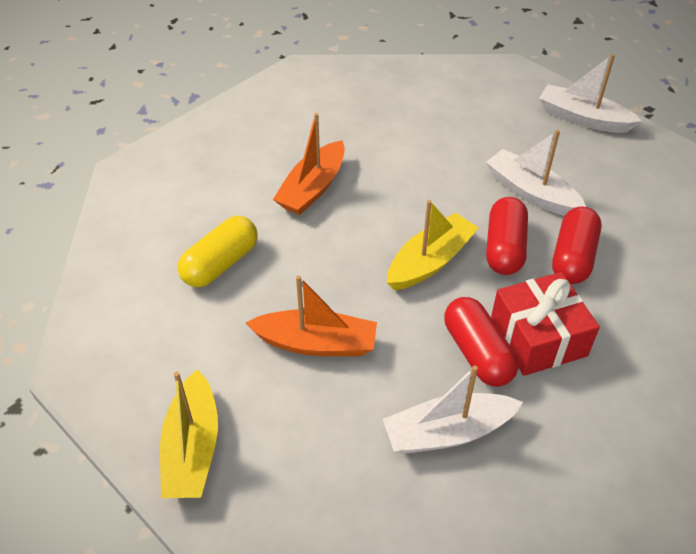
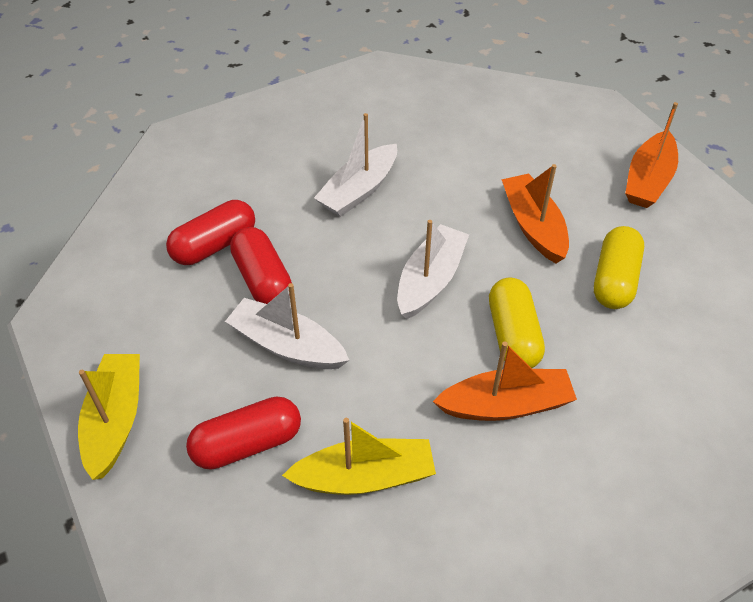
orange boat: 2 -> 3
red gift: 1 -> 0
yellow capsule: 1 -> 2

